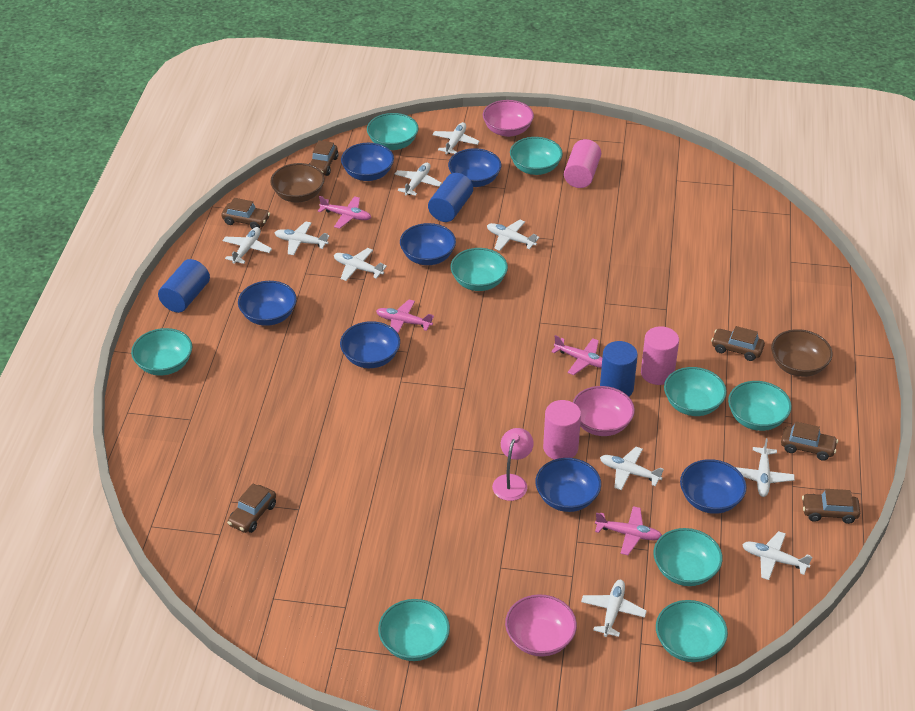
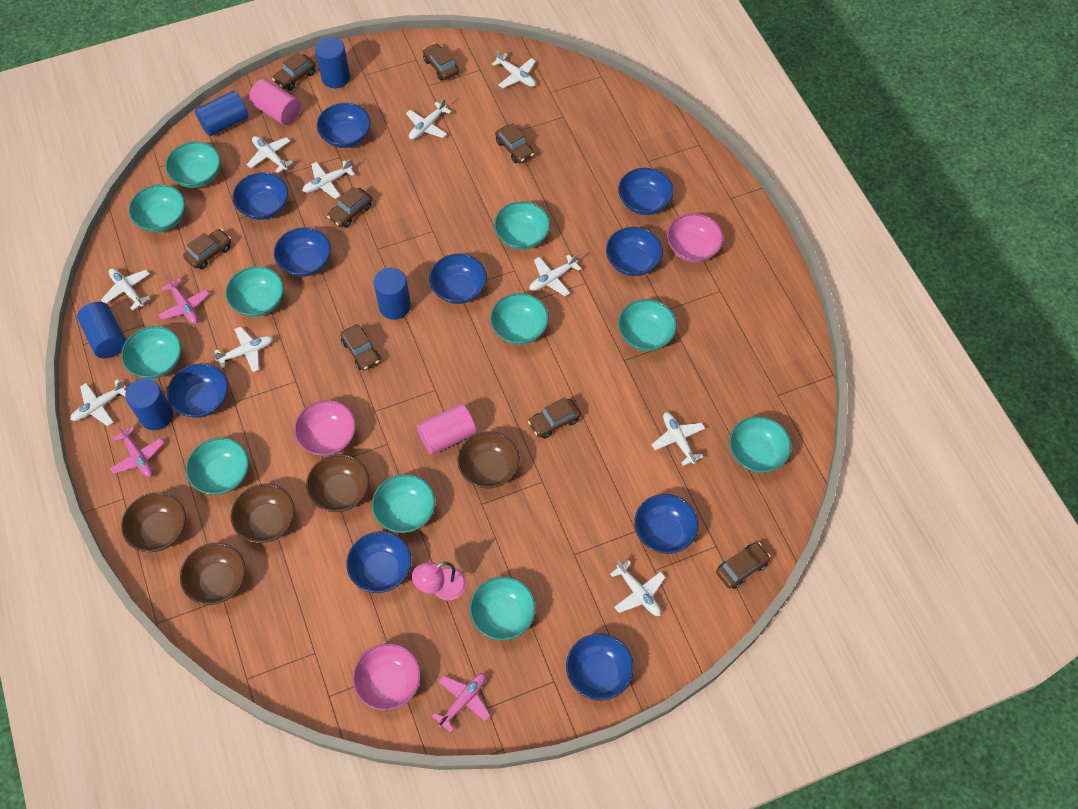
blue bowl: 7 -> 10
blue cylinder: 3 -> 5
brown bowl: 2 -> 5
brown car: 6 -> 8
pink cylinder: 3 -> 2
pink plane: 4 -> 3
turquoise bowl: 9 -> 11

